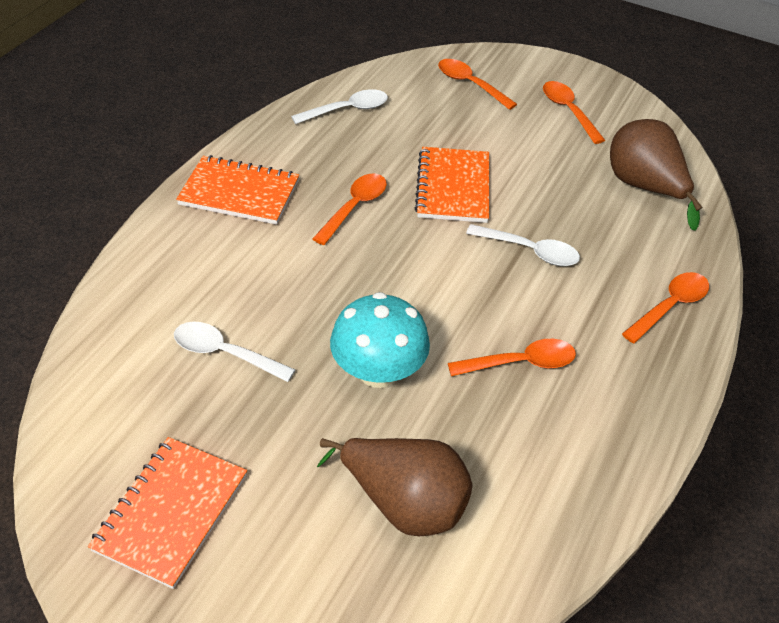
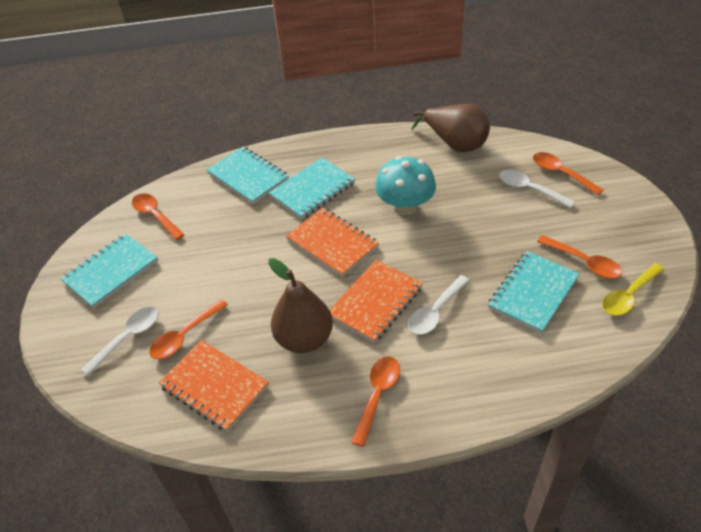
turquoise notebook: 0 -> 4
yellow spoon: 0 -> 1

